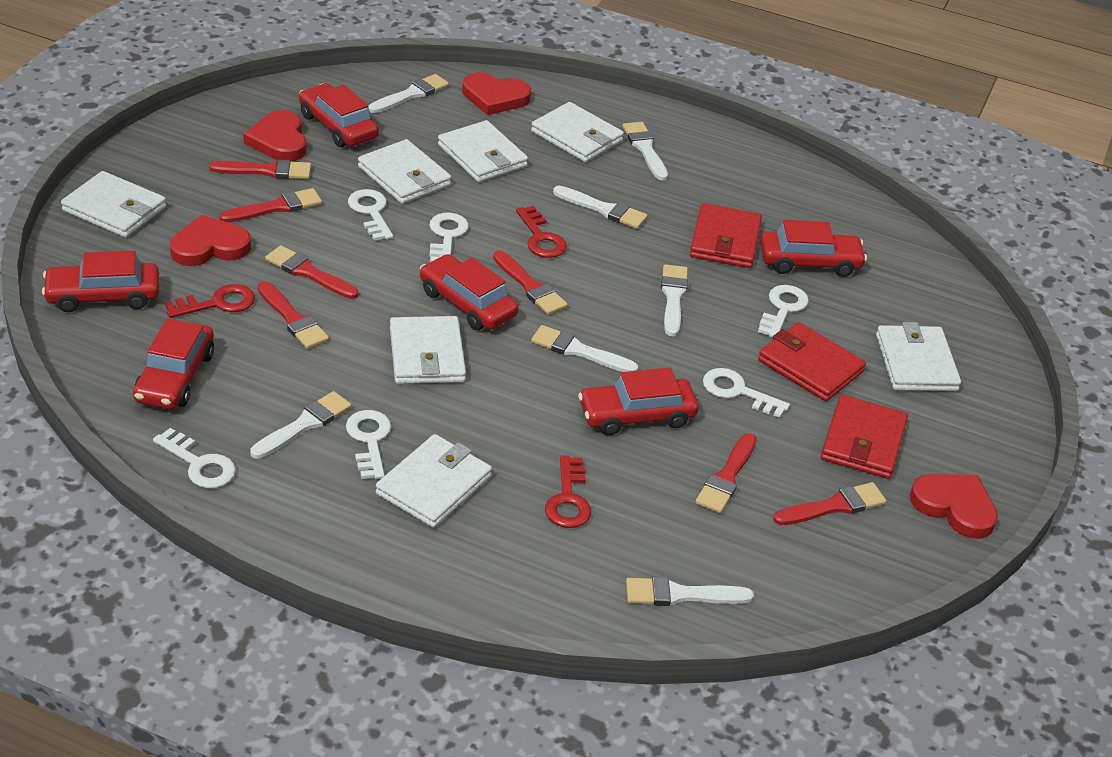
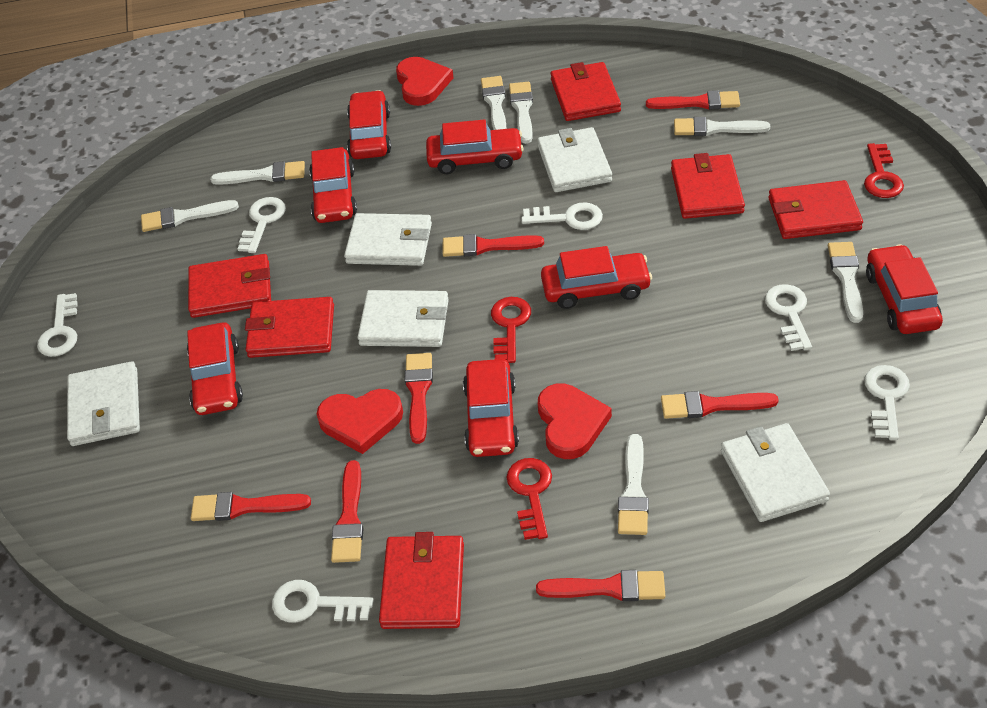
red car: 6 -> 7
red heart: 4 -> 3
red wallet: 3 -> 6
white wallet: 7 -> 5

